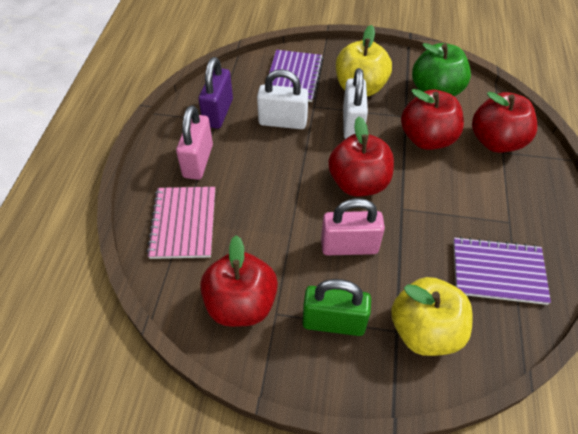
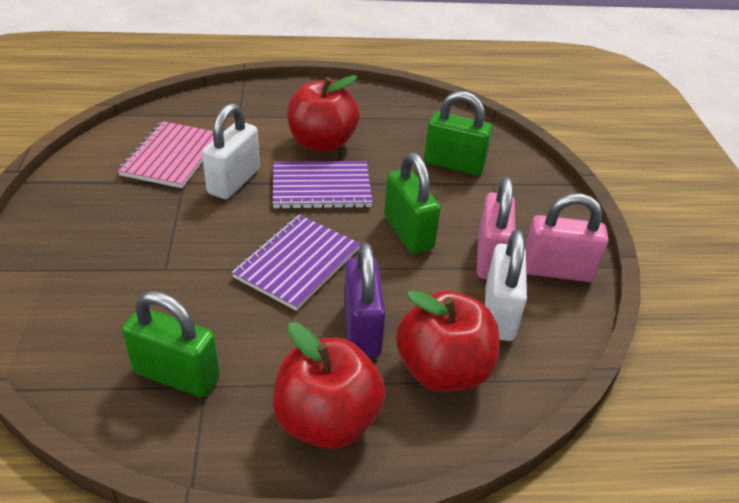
green apple: 1 -> 0
green padlock: 1 -> 3
red apple: 4 -> 3
yellow apple: 2 -> 0

